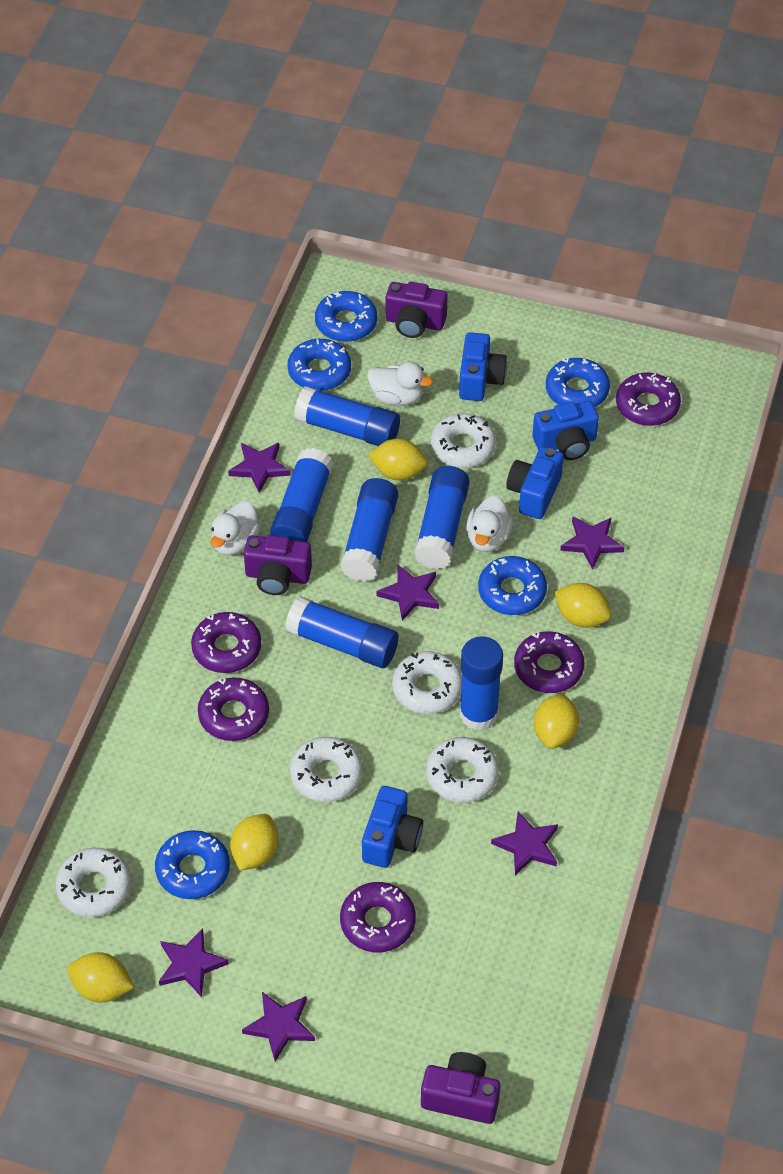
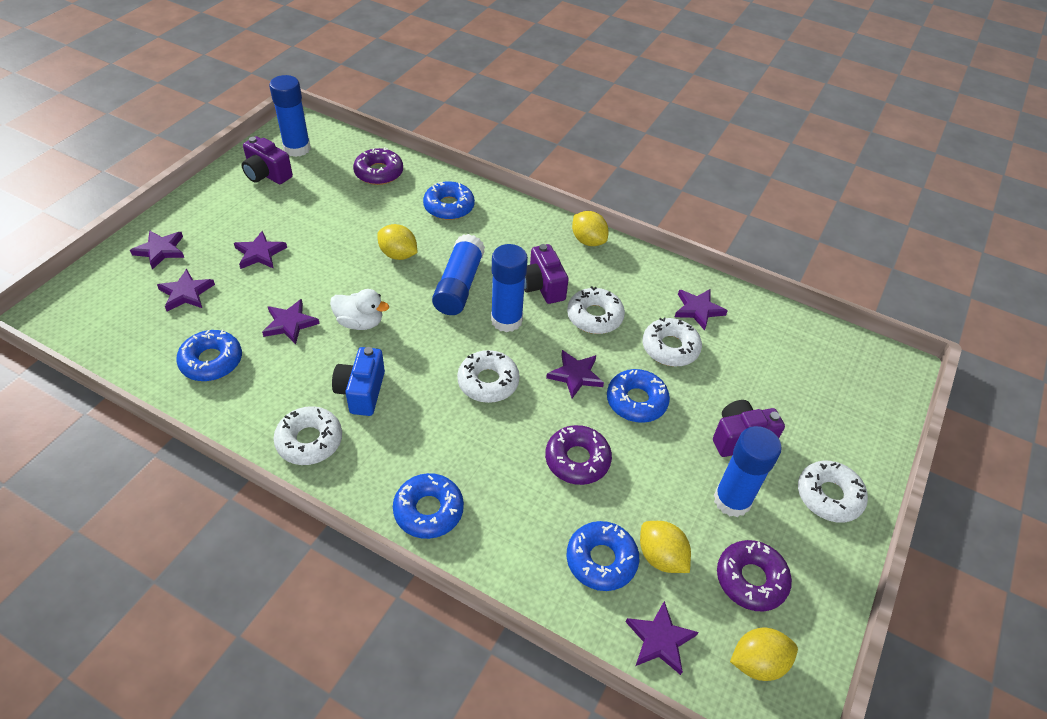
blue camera: 4 -> 1
blue glue stick: 6 -> 4
purple donut: 5 -> 3
purple star: 6 -> 7
white duck: 3 -> 1
yellow lemon: 5 -> 4

